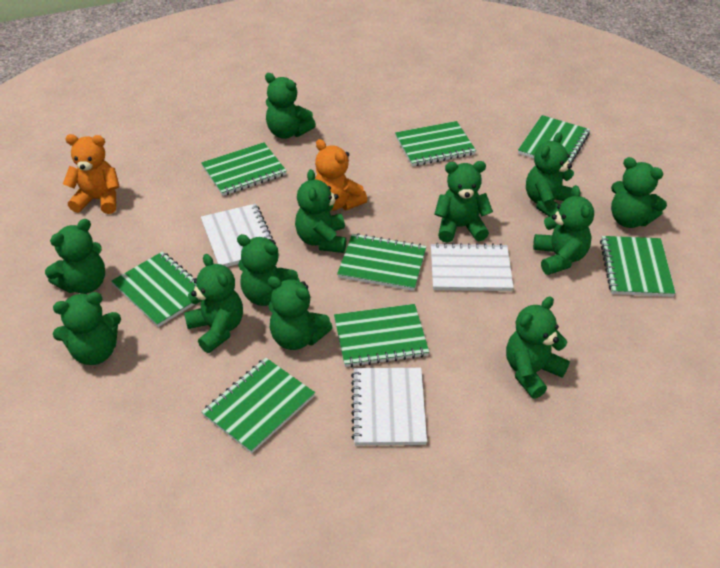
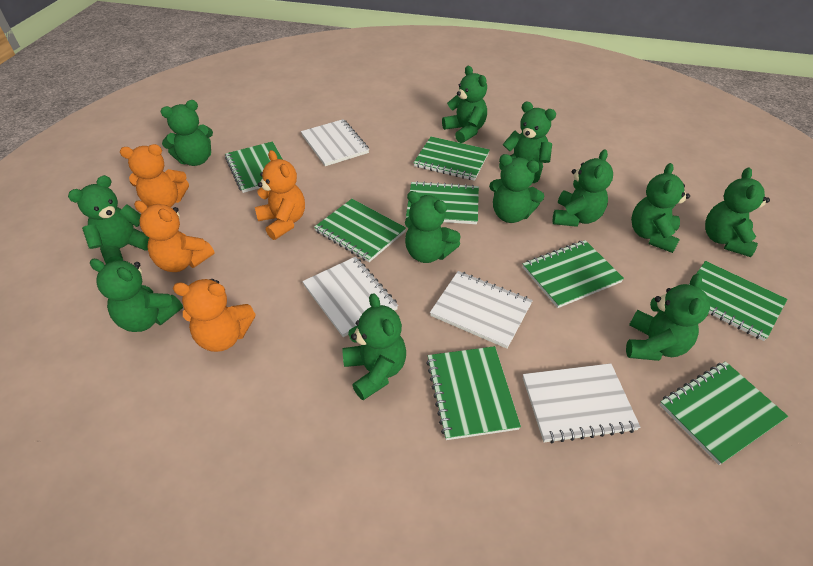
orange teddy bear: 2 -> 4
white notebook: 3 -> 4

